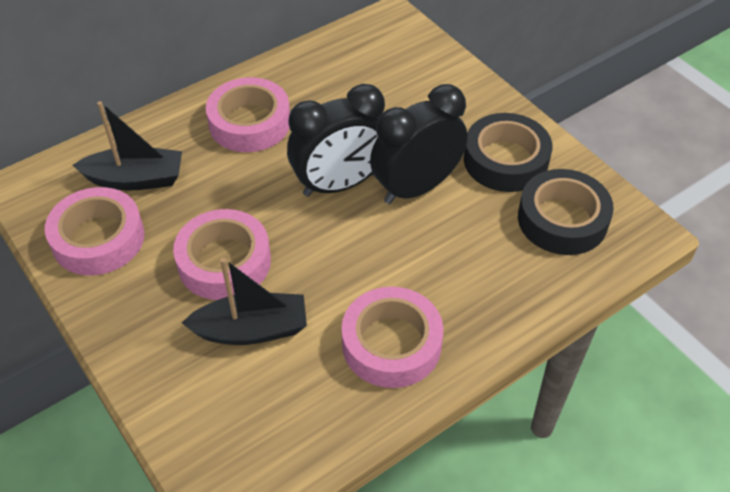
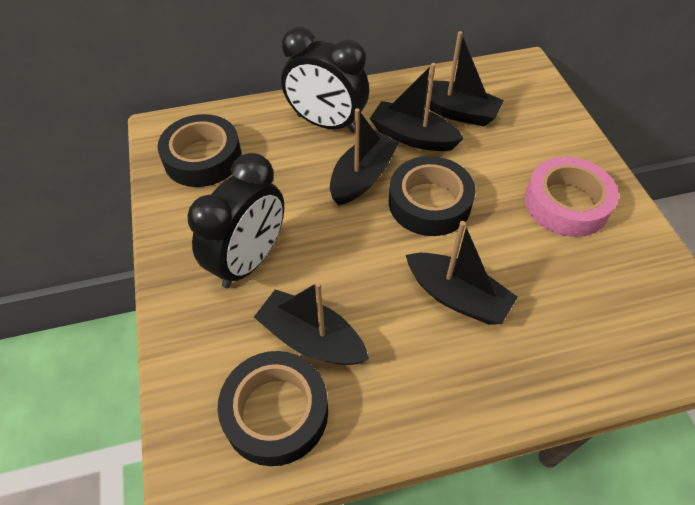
black boat: 2 -> 5
black tape: 2 -> 3
pink tape: 4 -> 1

